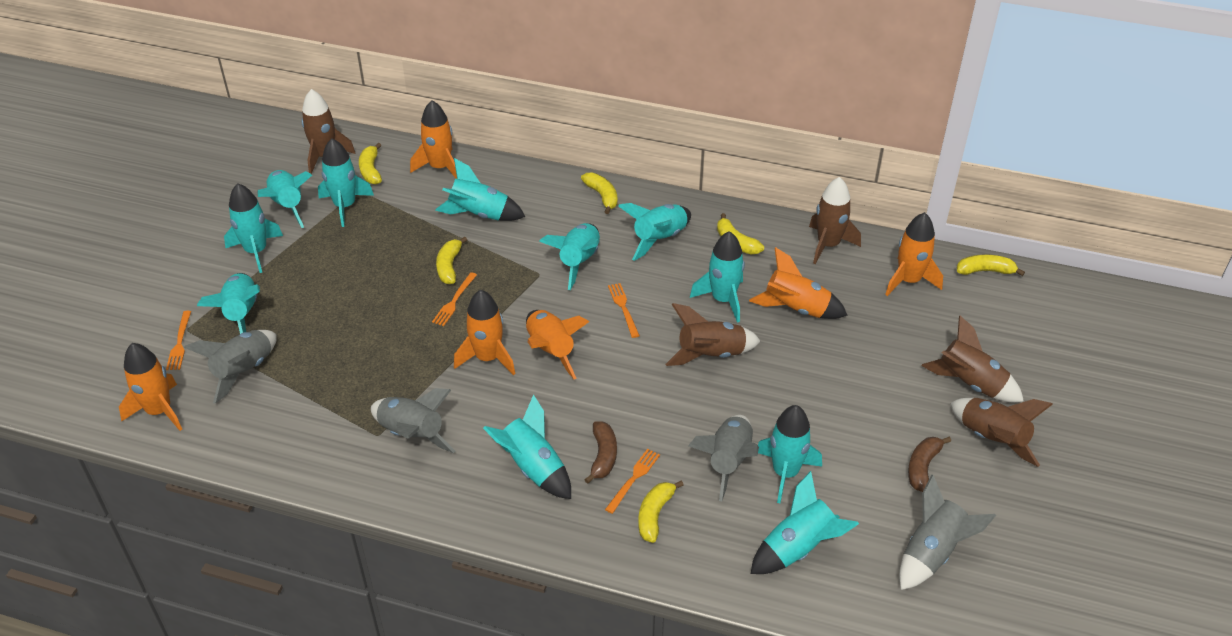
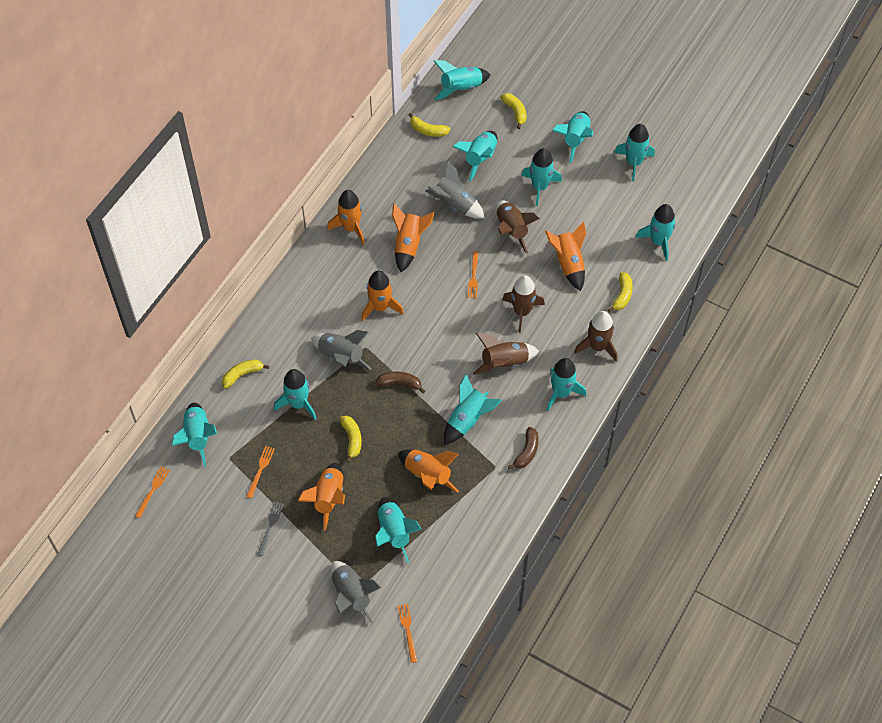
brown rocket: 5 -> 4
grey fork: 0 -> 1
grey rocket: 4 -> 3
yellow banana: 6 -> 5

